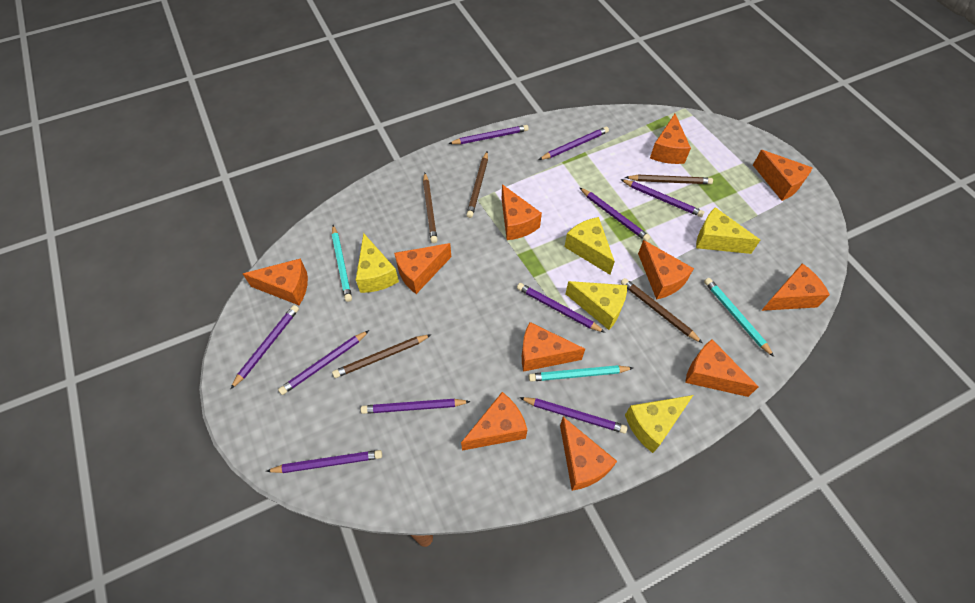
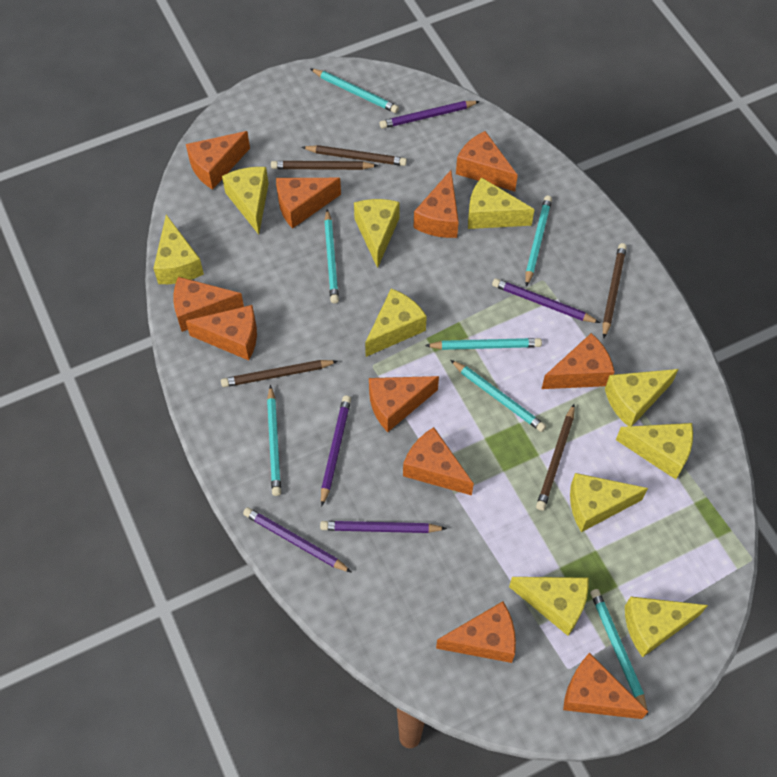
purple pencil: 10 -> 5
turquoise pencil: 3 -> 7
yellow cheese: 5 -> 10

